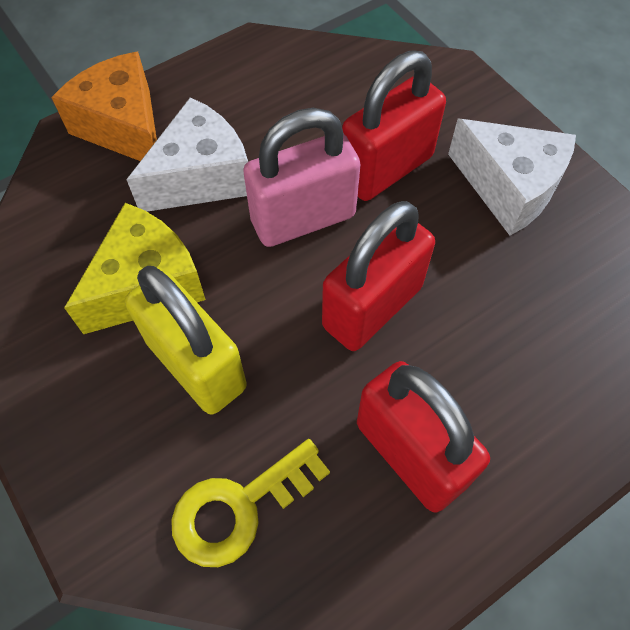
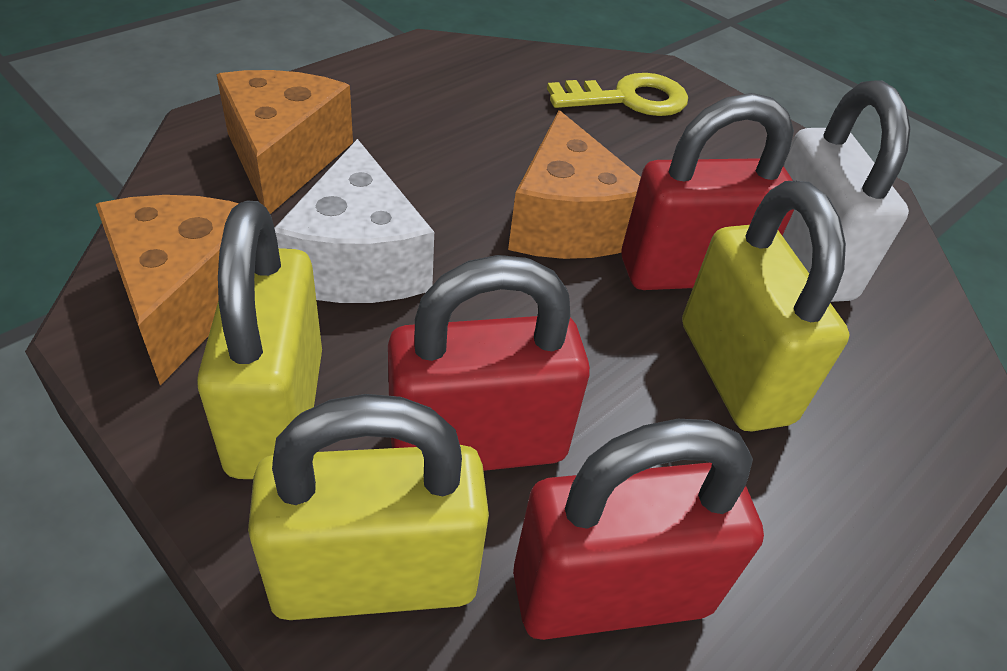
orange cheese: 1 -> 3
pink padlock: 1 -> 0
white cheese: 2 -> 1
white padlock: 0 -> 1
yellow cheese: 1 -> 0
yellow padlock: 1 -> 3

